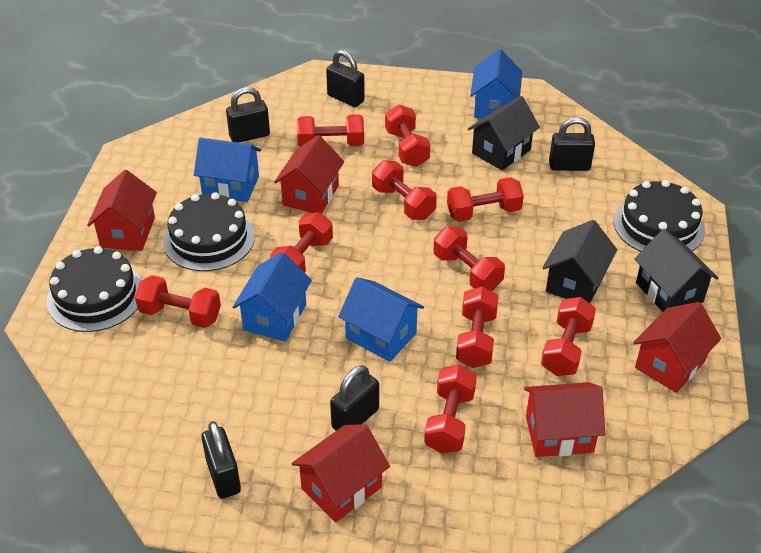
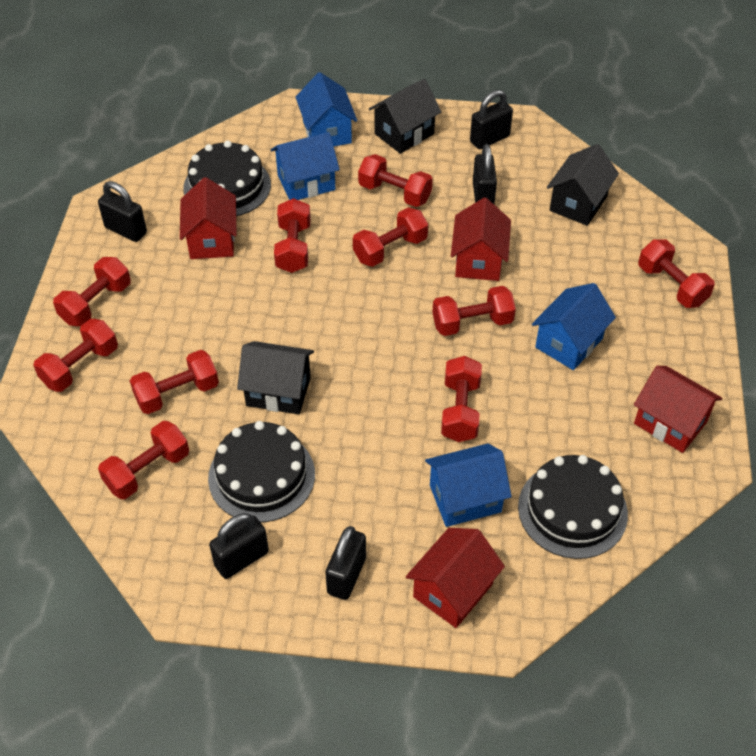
red house: 5 -> 4

